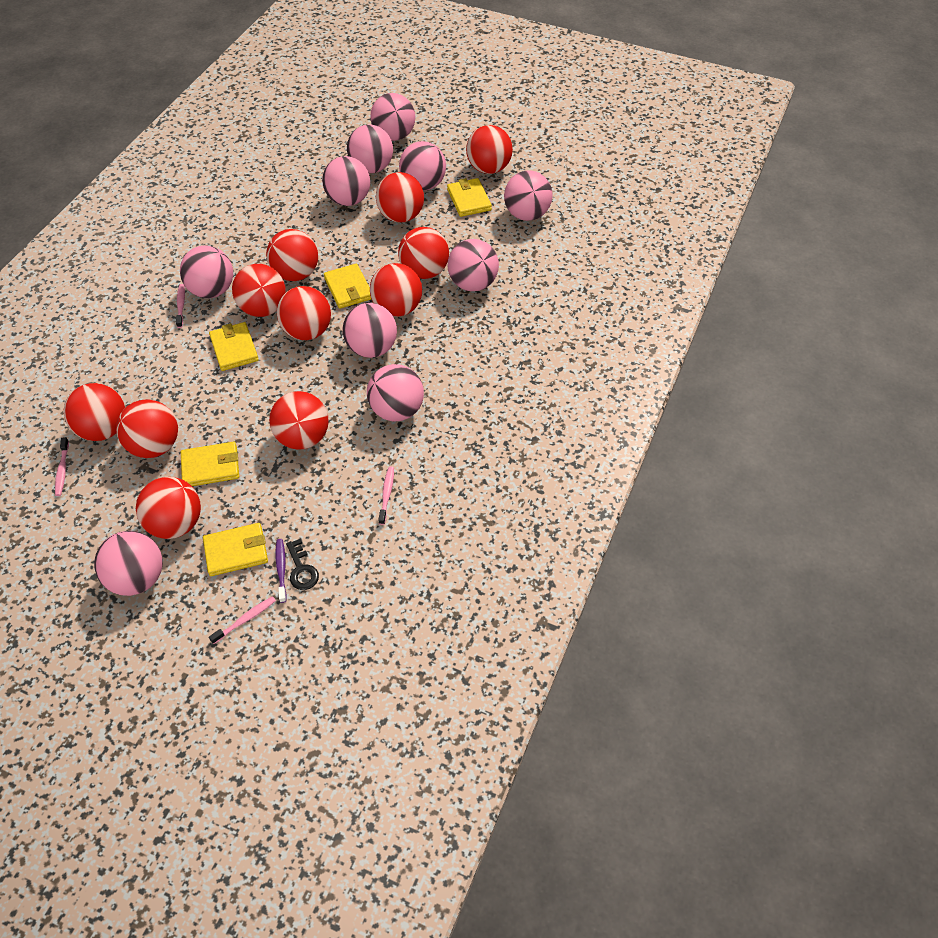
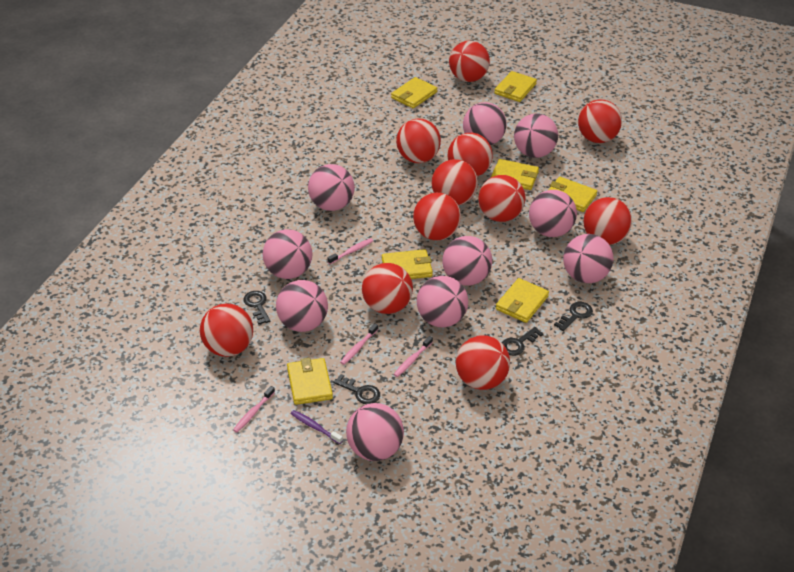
black key: 1 -> 4
yellow wallet: 5 -> 7

